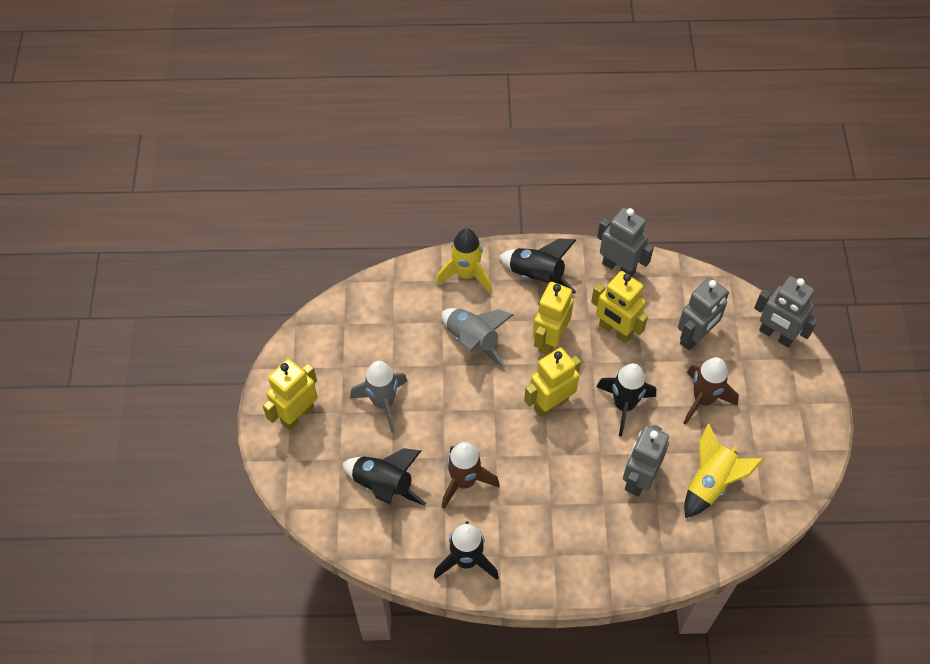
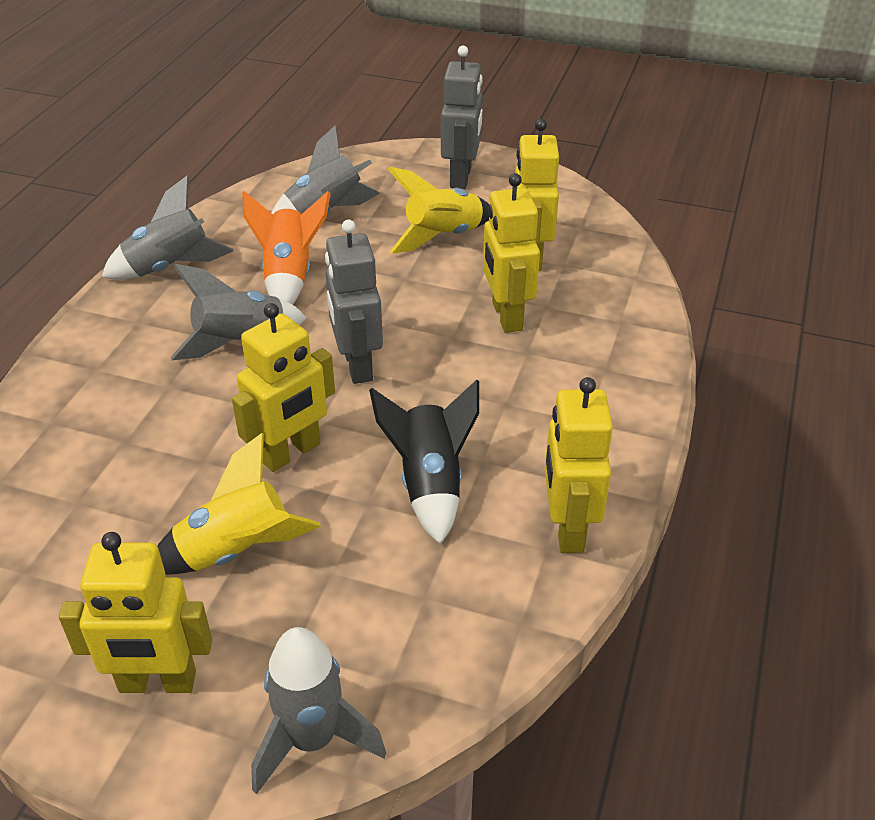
black rocket: 4 -> 1
brown rocket: 2 -> 0
grey robot: 4 -> 2
grey rocket: 2 -> 4
orange rocket: 0 -> 1
yellow robot: 4 -> 5

